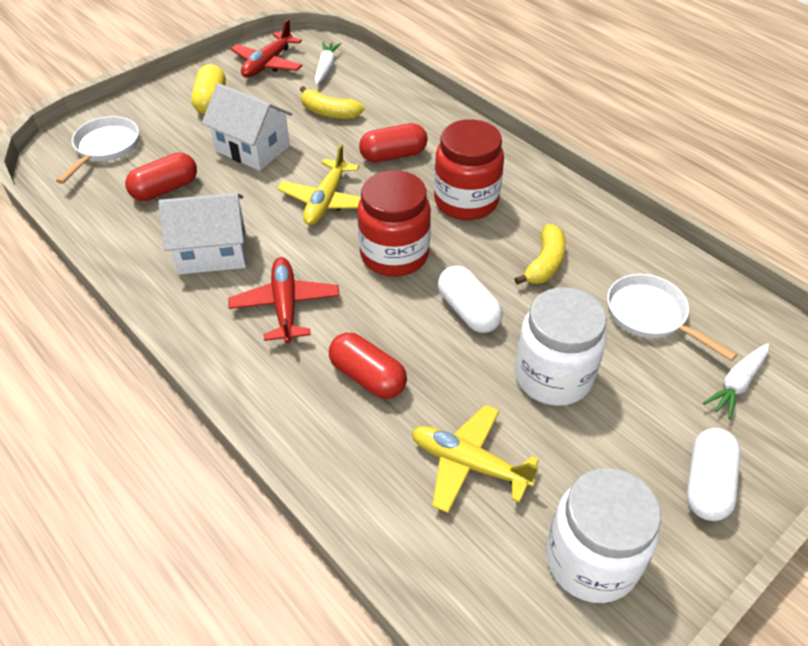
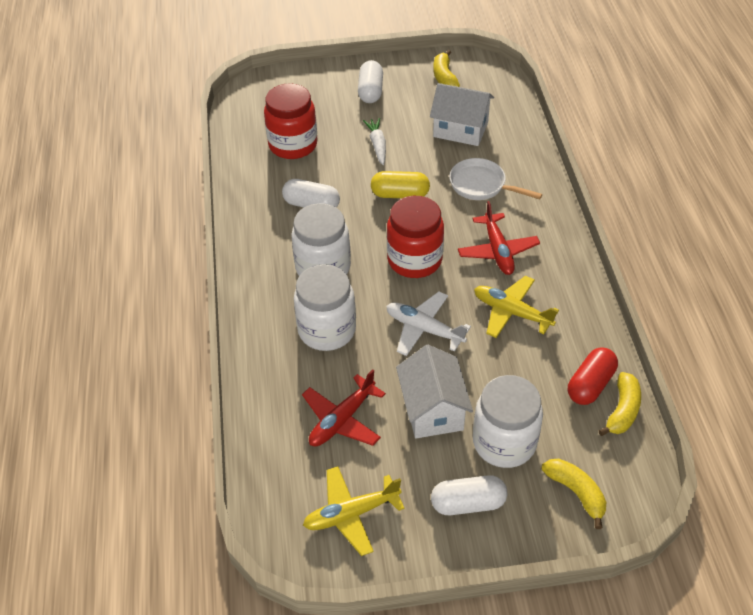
red capsule: 3 -> 1
white capsule: 2 -> 3
white carrot: 2 -> 1
white jar: 2 -> 3
white pan: 2 -> 1
white plane: 0 -> 1
yellow banana: 2 -> 3

